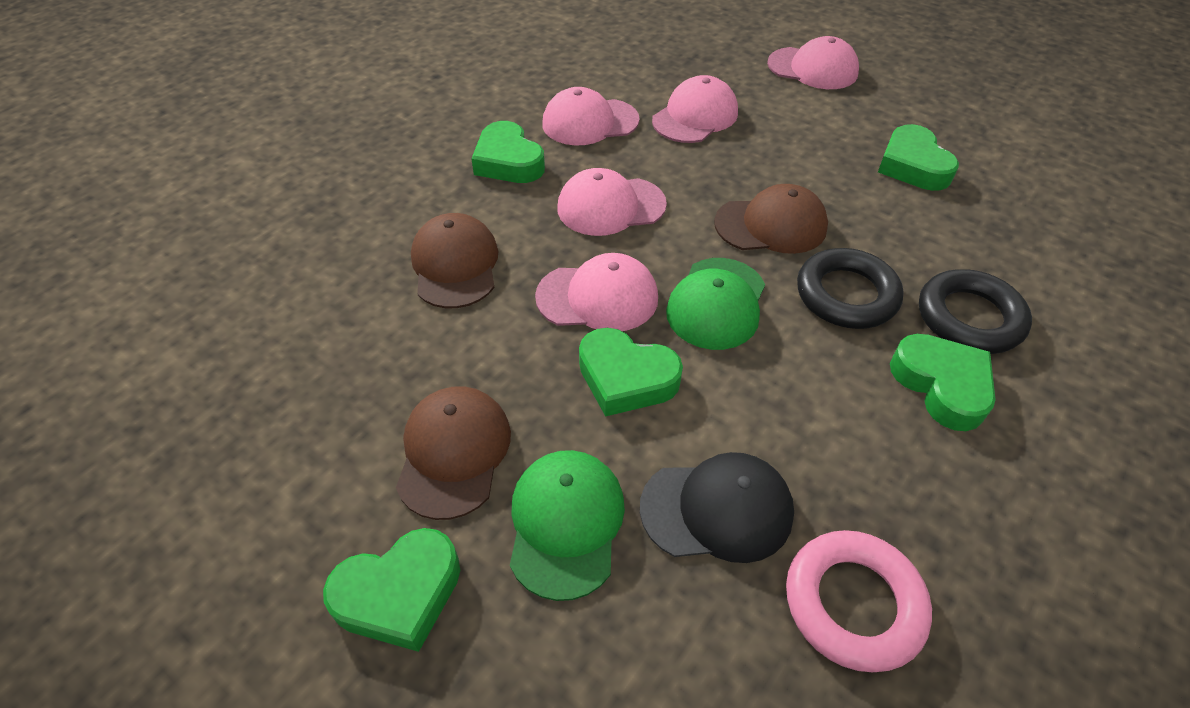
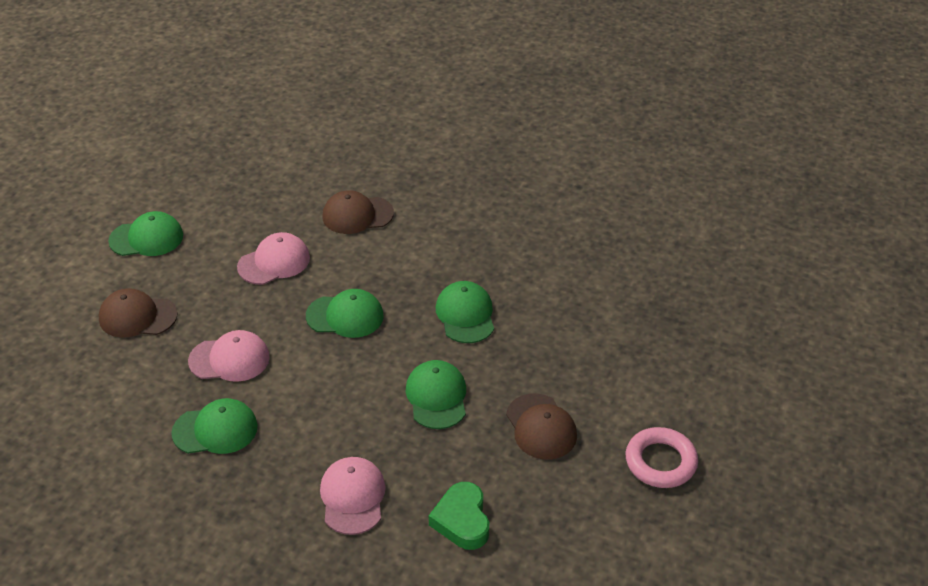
black cap: 1 -> 0
black ring: 2 -> 0
green cap: 2 -> 5
green heart: 5 -> 1
pink cap: 5 -> 3

